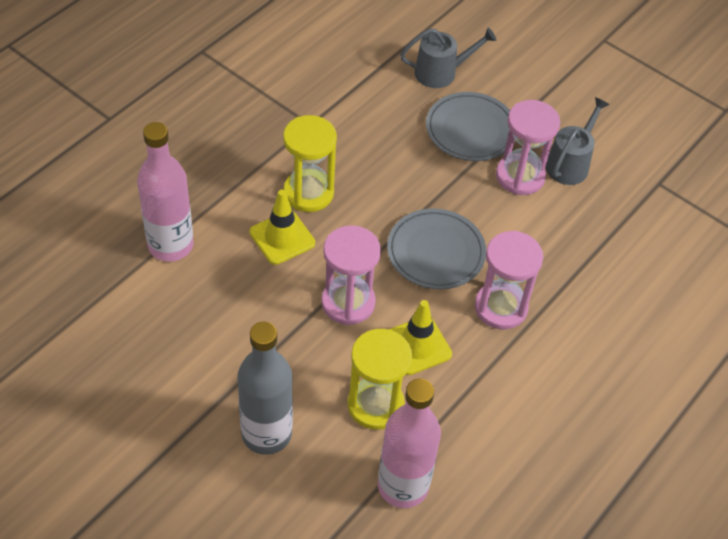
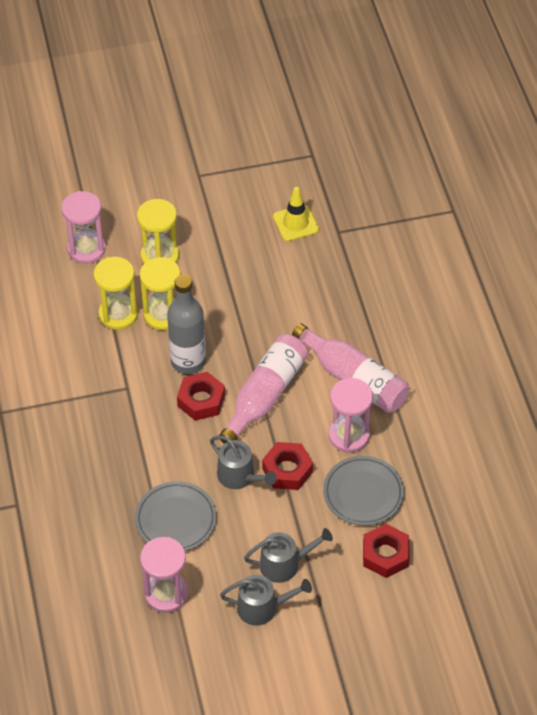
grey watering can: 2 -> 3
red nut: 0 -> 3
yellow hourglass: 2 -> 3
yellow traffic cone: 2 -> 1

